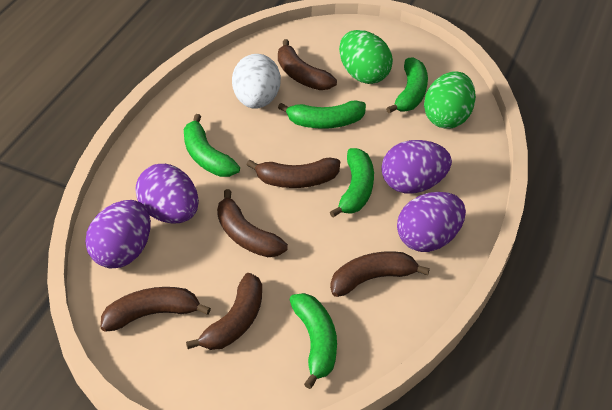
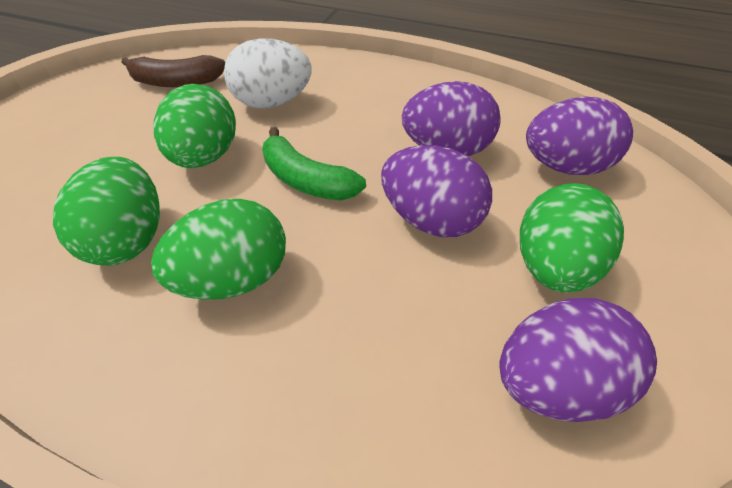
brown banana: 6 -> 1
green banana: 5 -> 1
green egg: 2 -> 4

